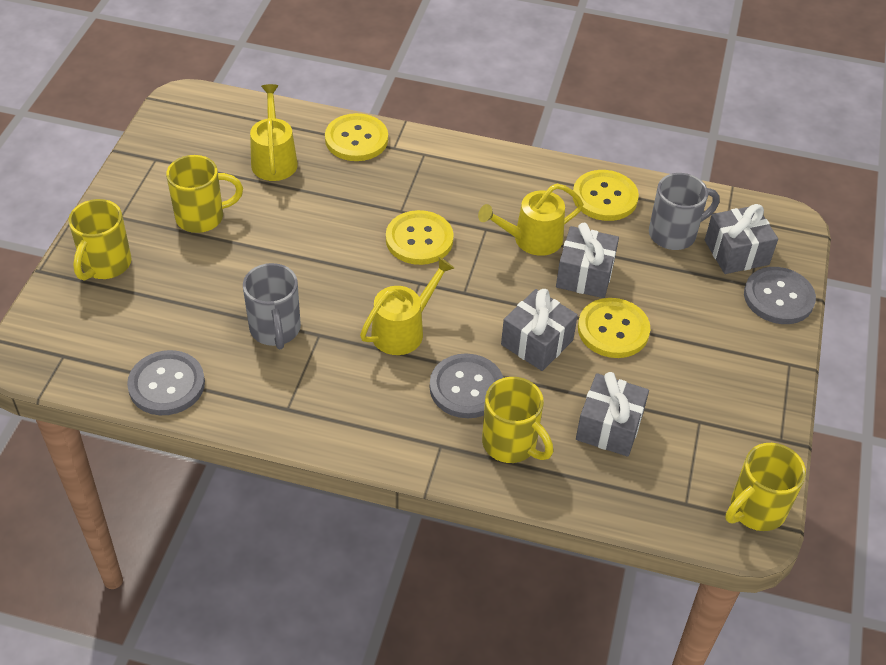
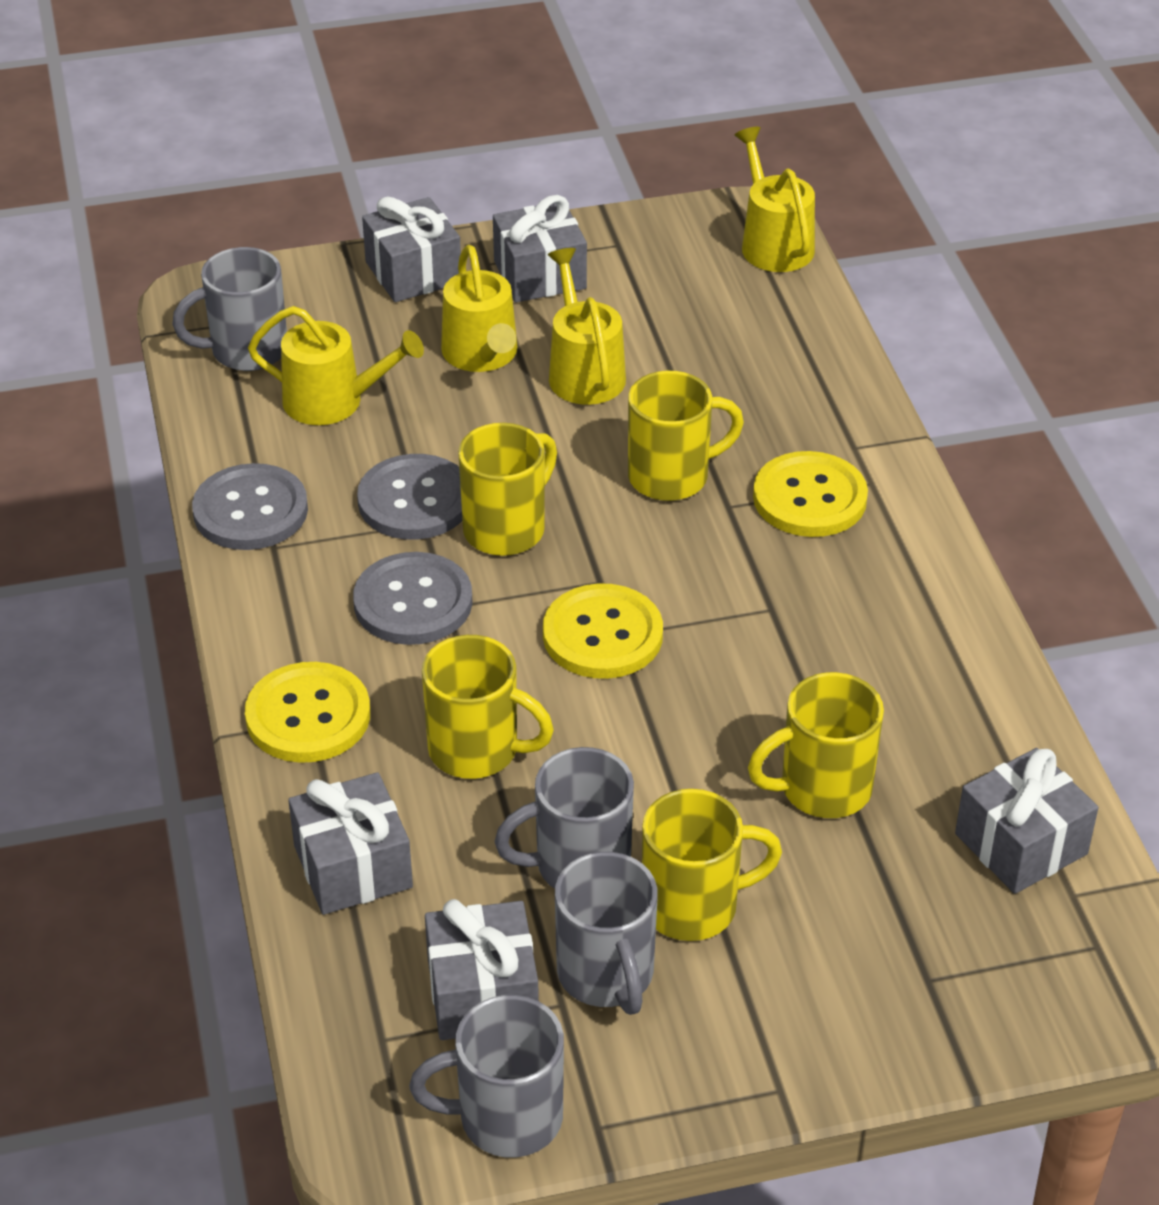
grey gift: 4 -> 5
grey mug: 2 -> 4
yellow button: 4 -> 3
yellow mug: 4 -> 5
yellow watering can: 3 -> 4

